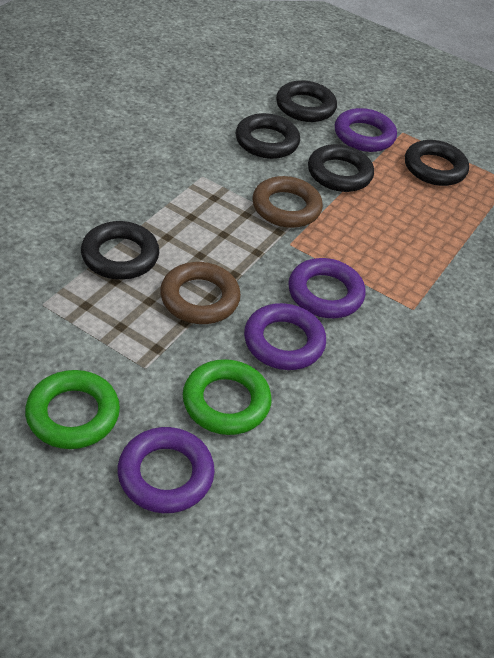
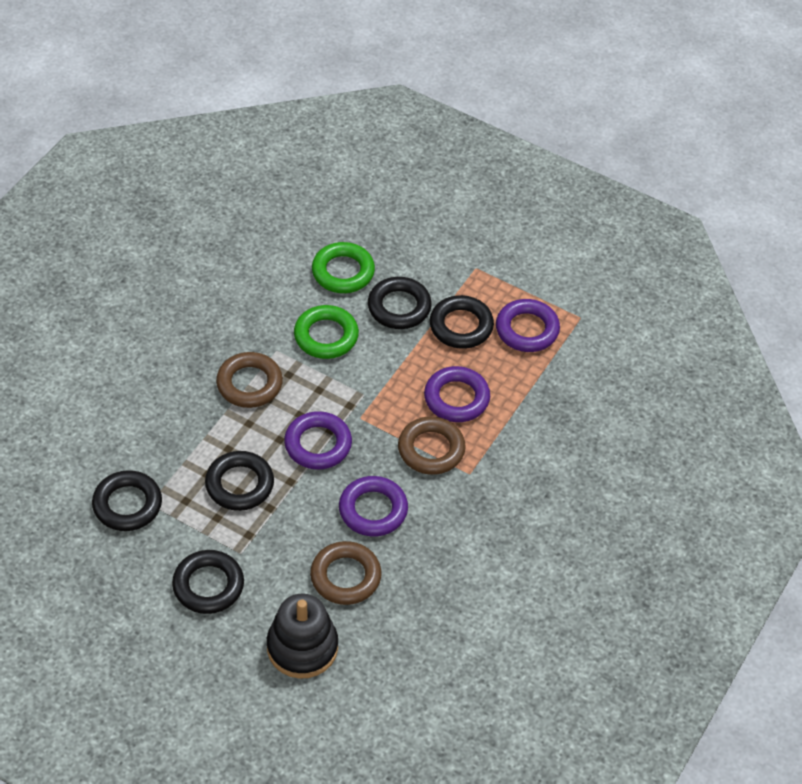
black stacking toy: 0 -> 1
brown ring: 2 -> 3

